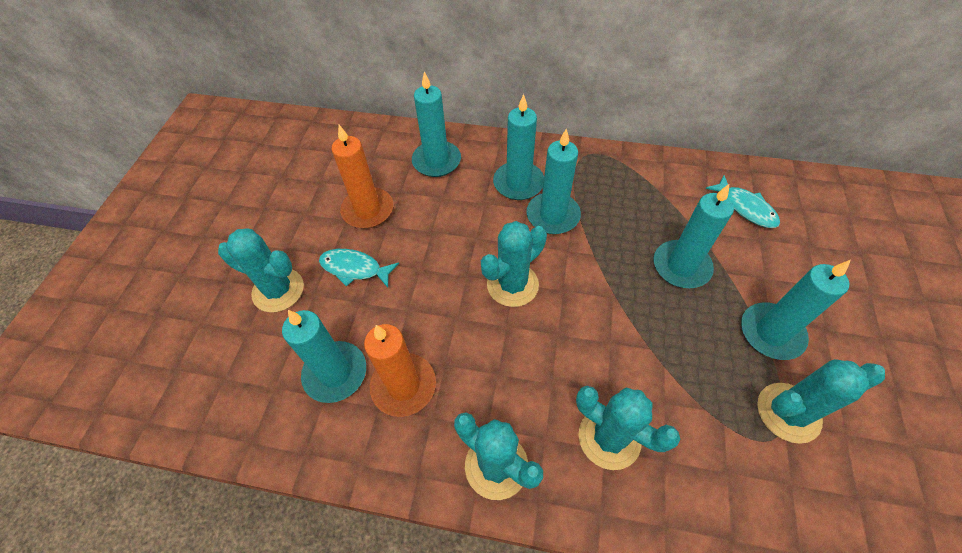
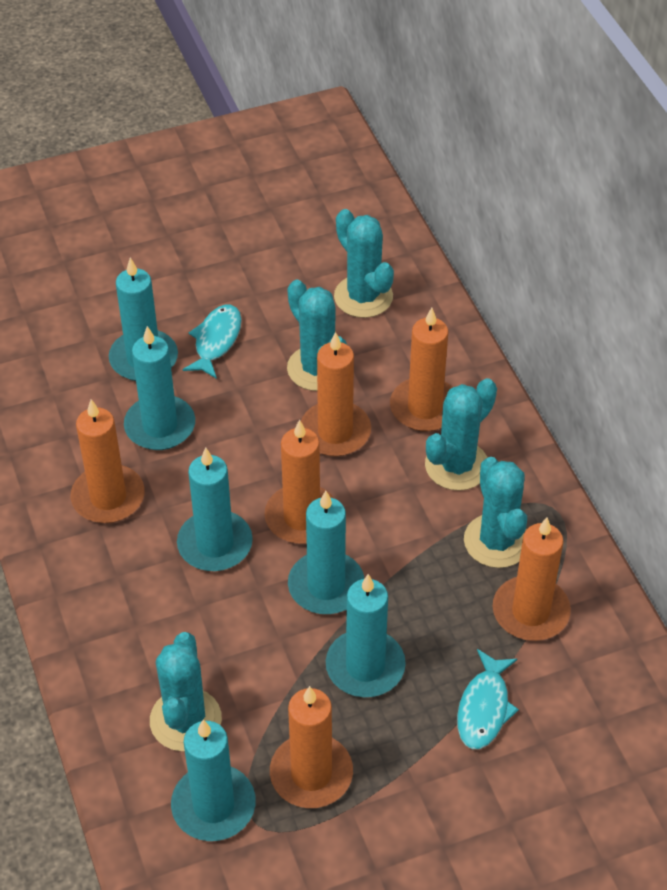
orange candle: 2 -> 6

